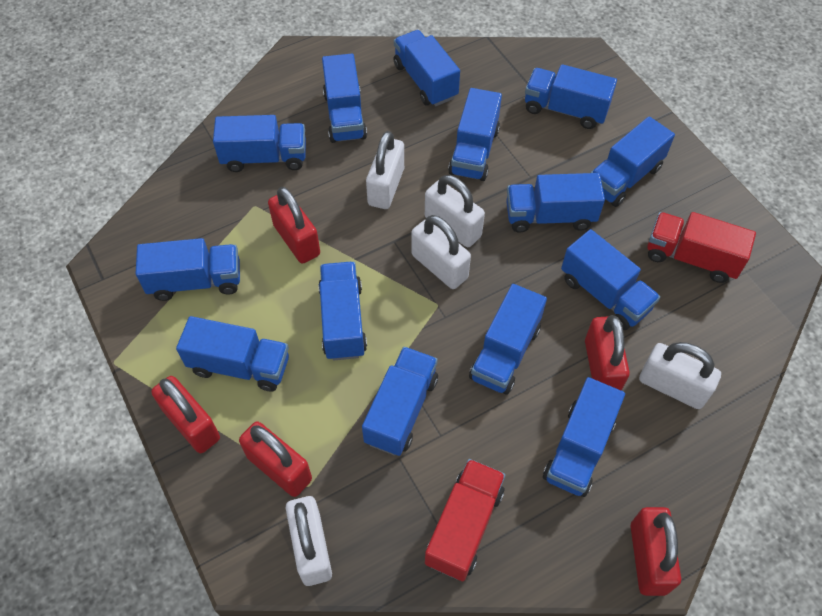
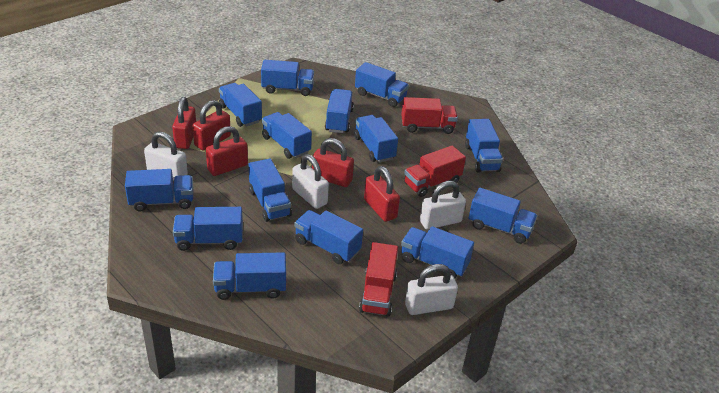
red truck: 2 -> 3
white padlock: 5 -> 4

